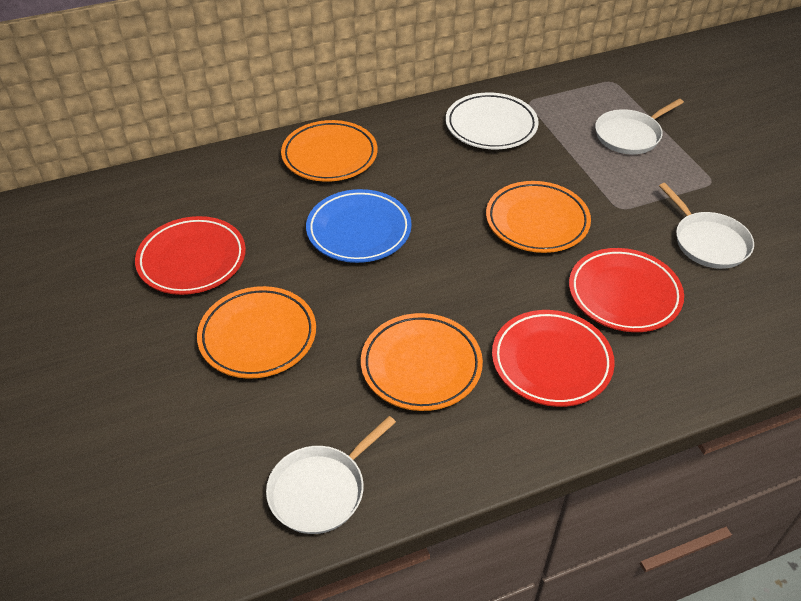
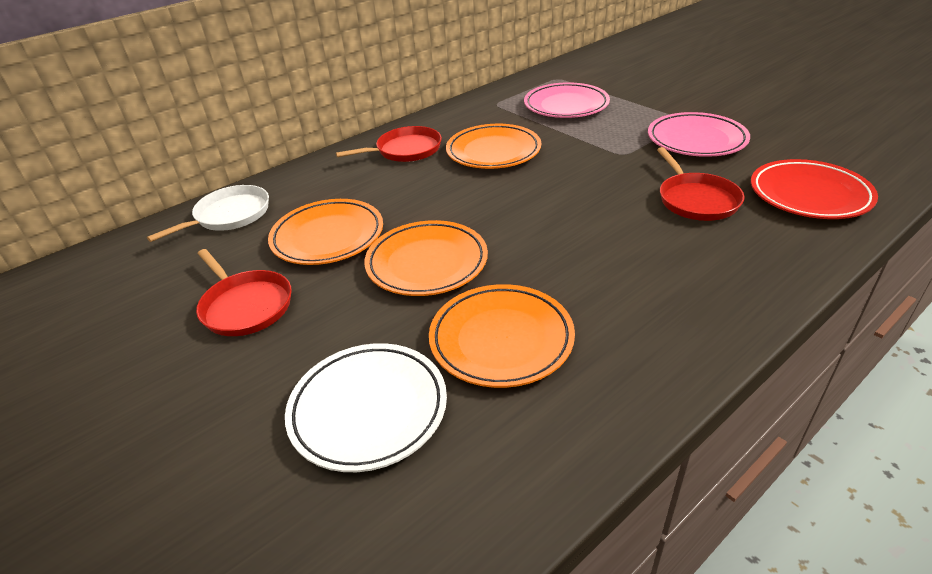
blue plate: 1 -> 0
pink plate: 0 -> 2
red pan: 0 -> 3
red plate: 3 -> 1
white pan: 3 -> 1

